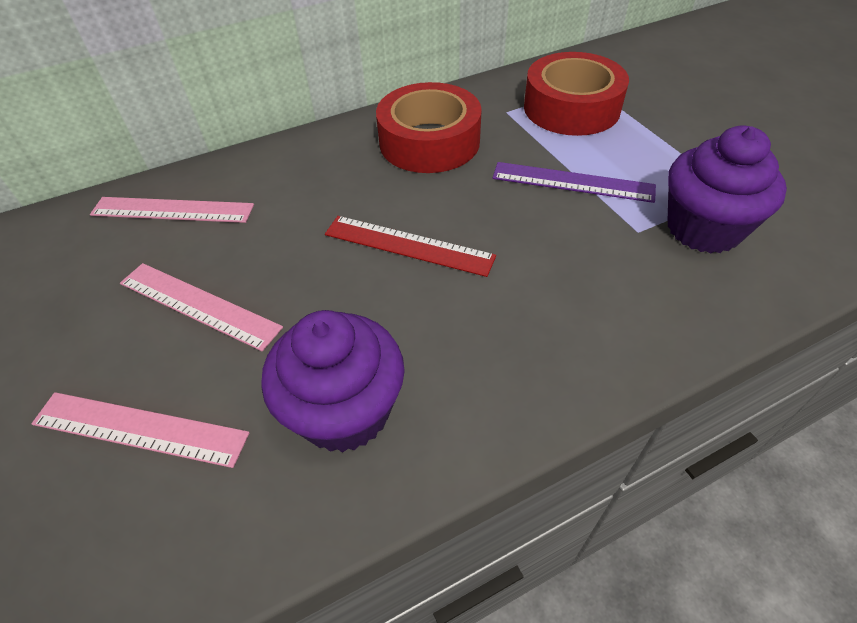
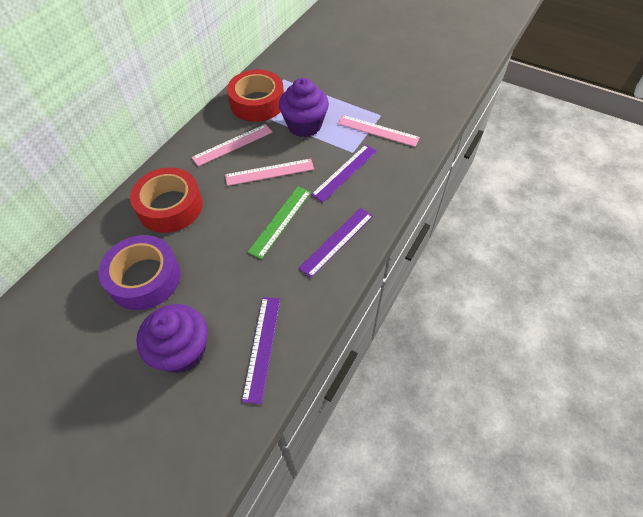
green ruler: 0 -> 1
purple ruler: 1 -> 3
purple tape: 0 -> 1
red ruler: 1 -> 0

